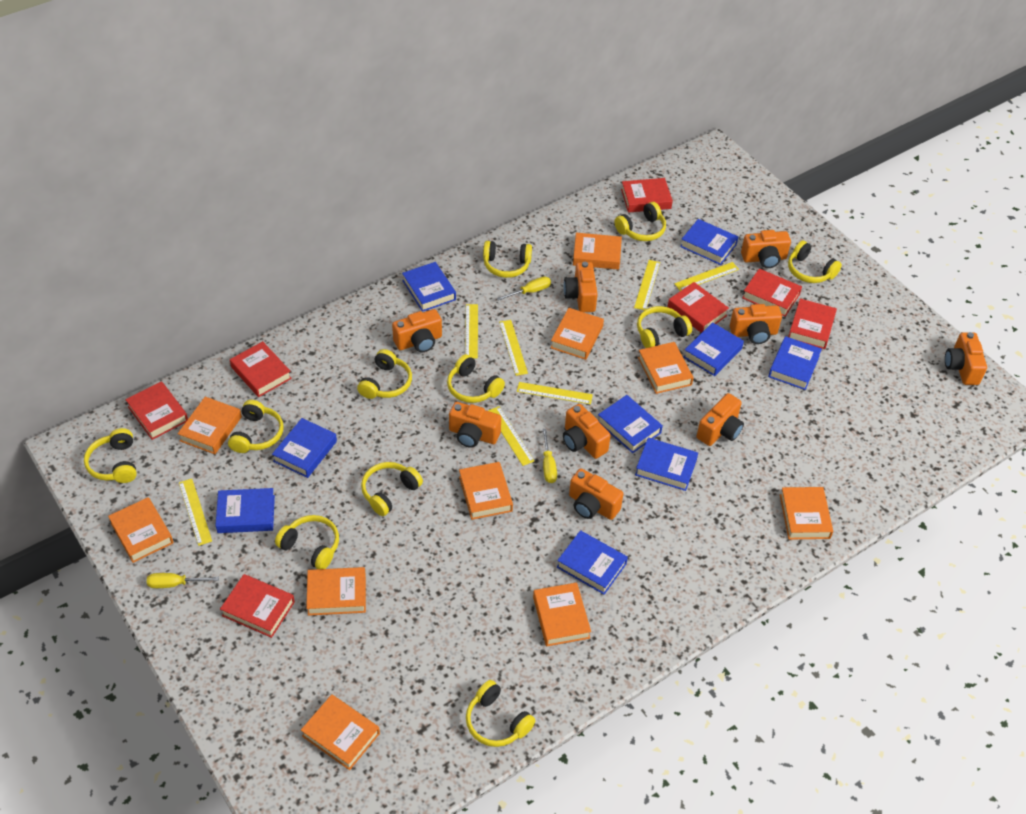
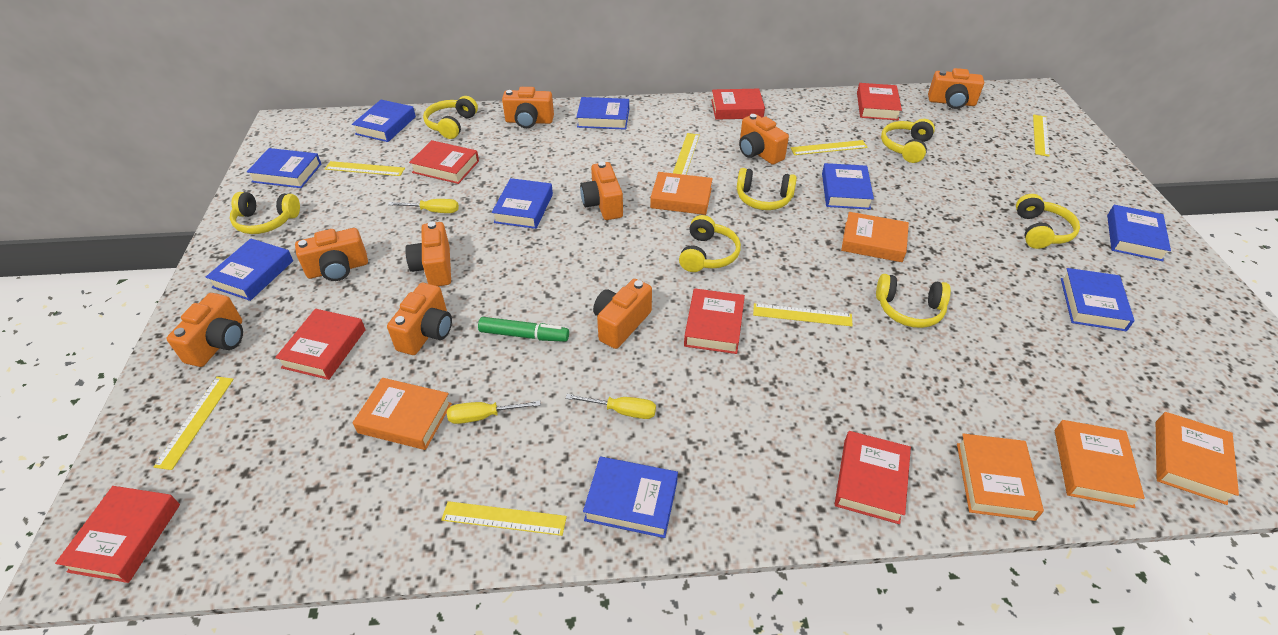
green marker: 0 -> 1
orange book: 10 -> 6
yellow headphones: 11 -> 7

